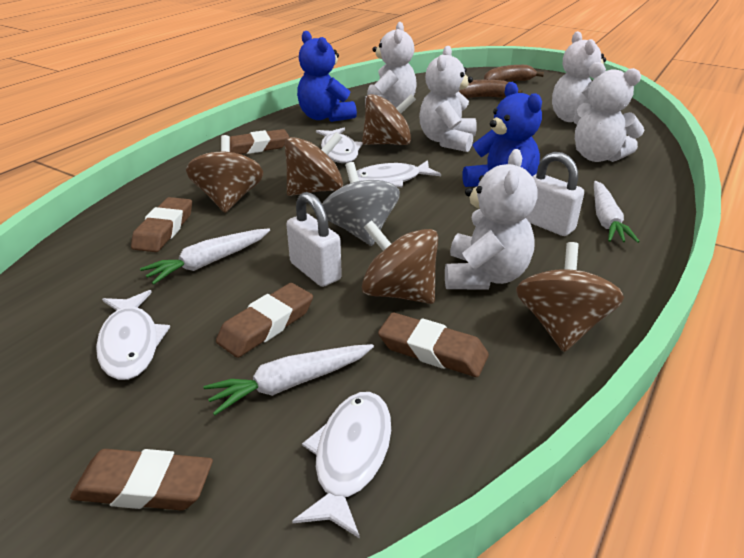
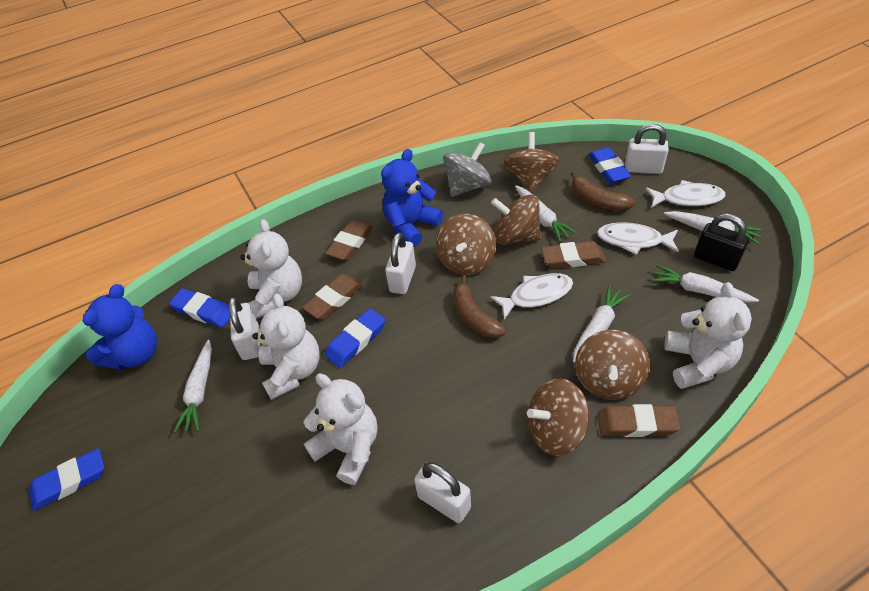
black padlock: 0 -> 1
blue eraser: 0 -> 4
brown eraser: 5 -> 4
white carrot: 3 -> 5
white fish: 4 -> 3
white padlock: 2 -> 4
white teddy bear: 5 -> 4

